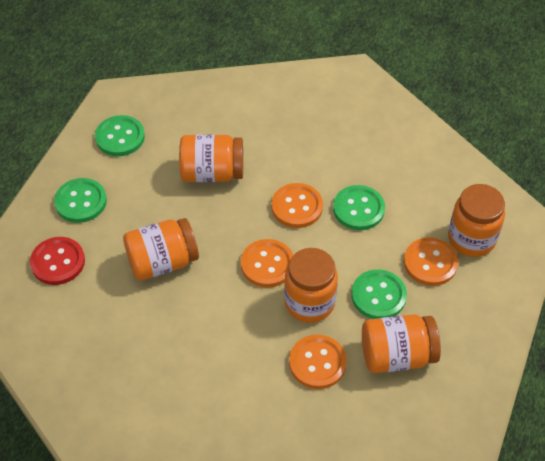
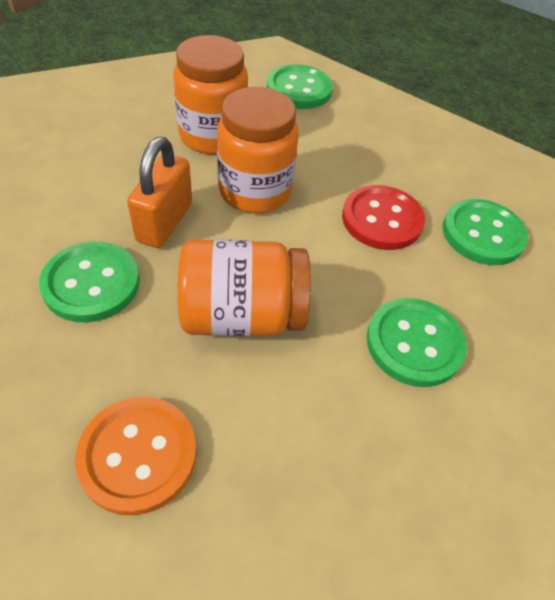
orange button: 4 -> 1
orange jar: 5 -> 3
orange padlock: 0 -> 1

